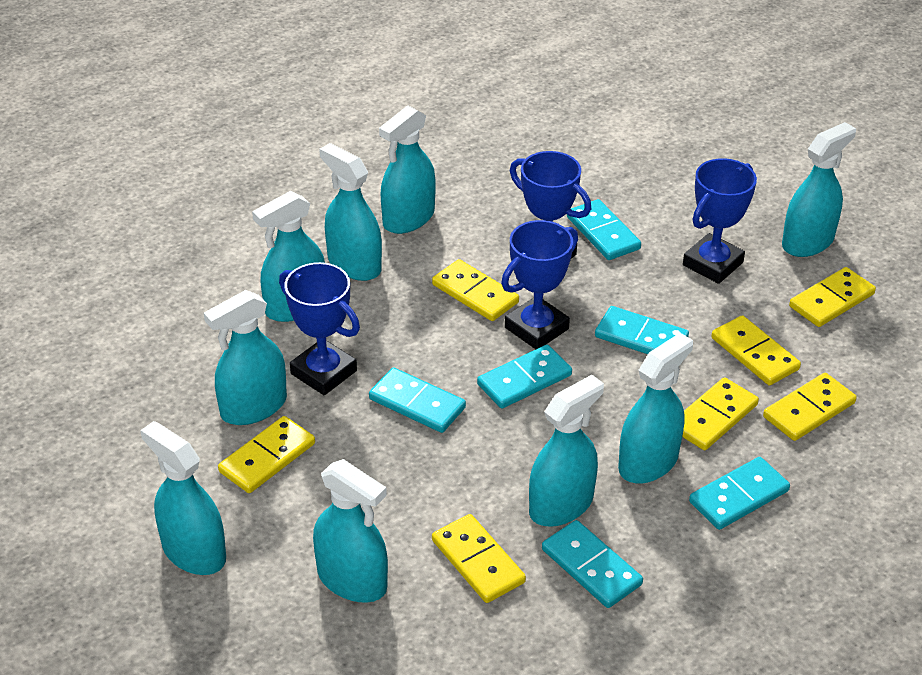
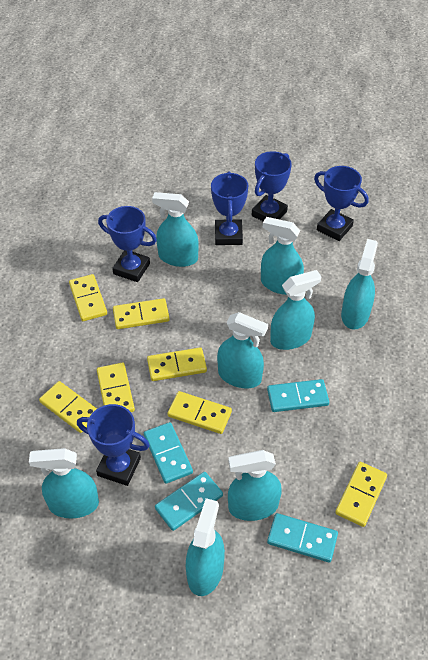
blue trophy: 4 -> 5
turquoise domino: 6 -> 4
turquoise spray bottle: 9 -> 8

